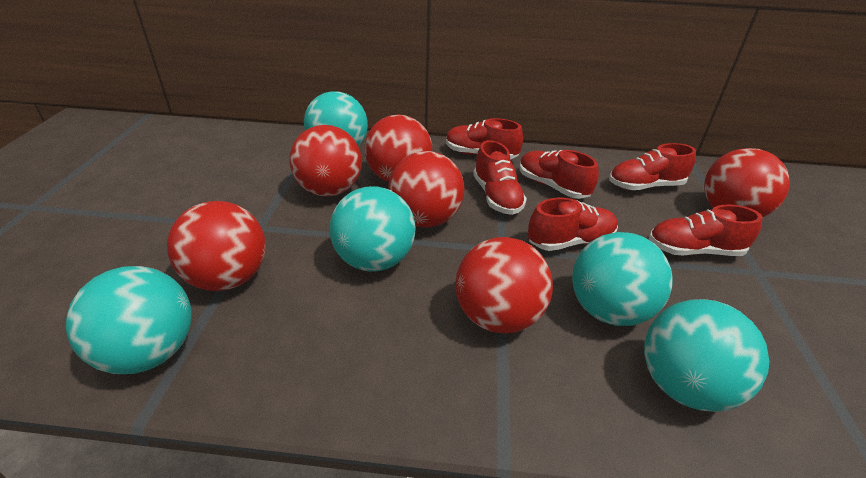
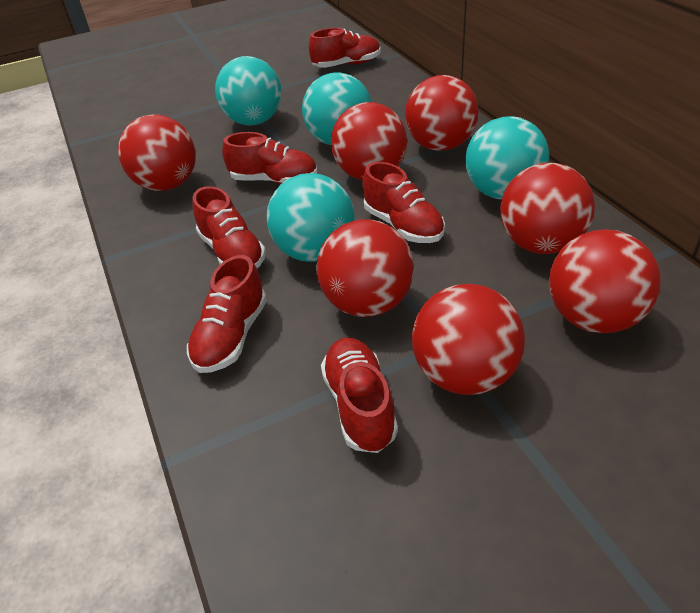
red ball: 6 -> 7
turquoise ball: 5 -> 4

